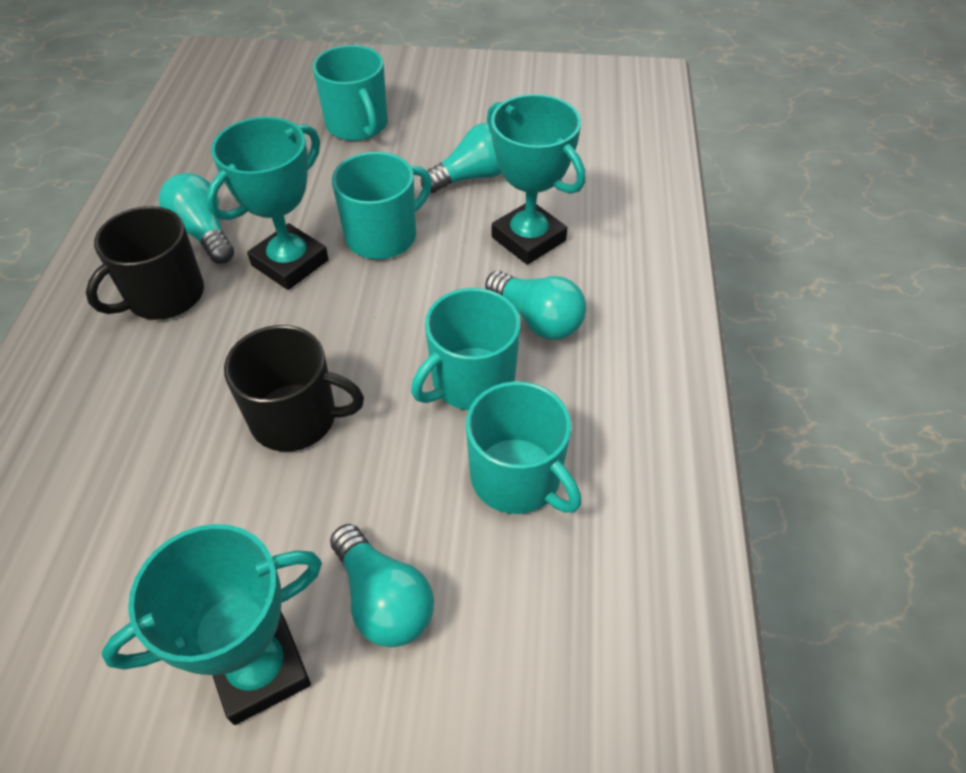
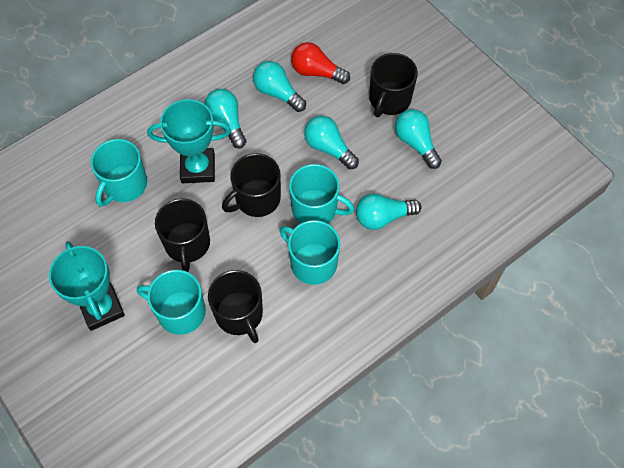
black mug: 2 -> 4
red light bulb: 0 -> 1
turquoise light bulb: 4 -> 5
turquoise trophy: 3 -> 2

